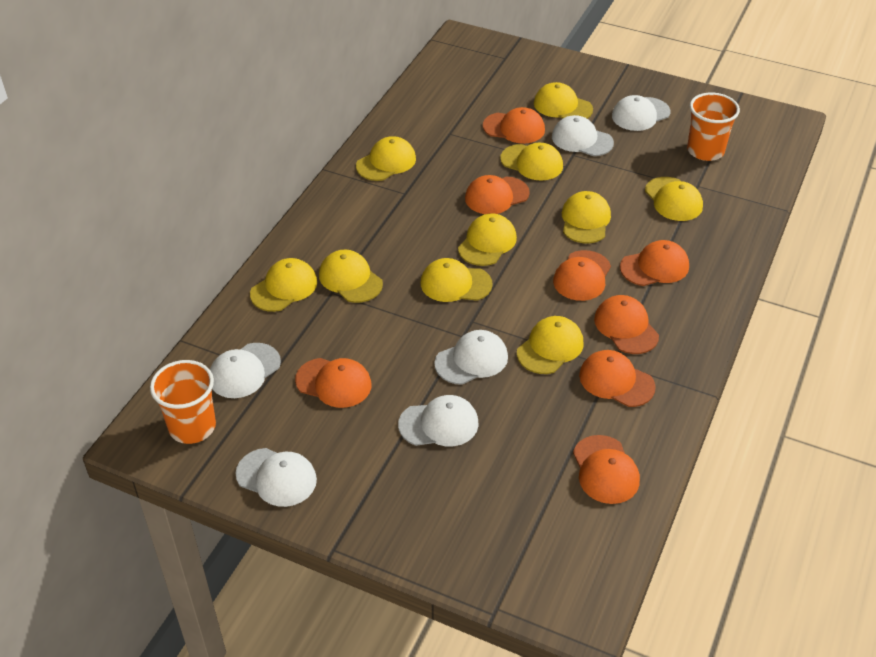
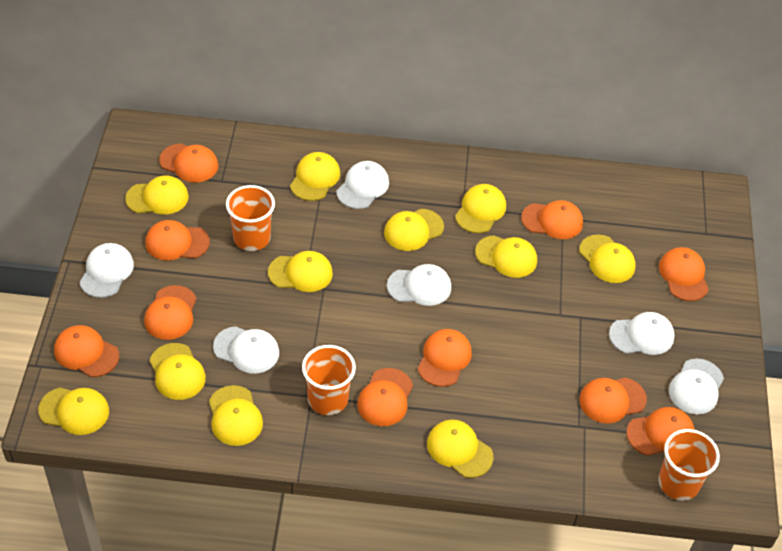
orange cap: 8 -> 10
orange cup: 2 -> 3
yellow cap: 10 -> 11

